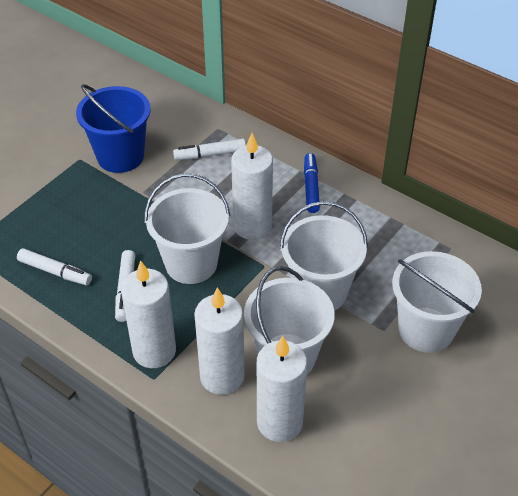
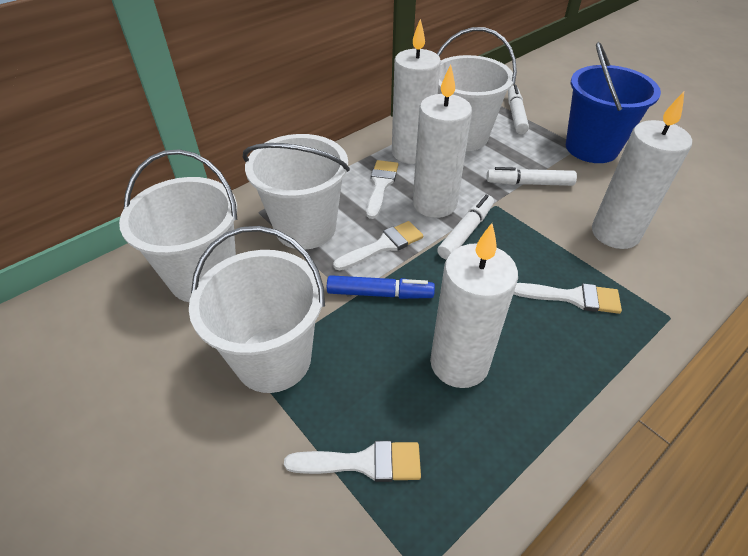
white brush: 0 -> 4

